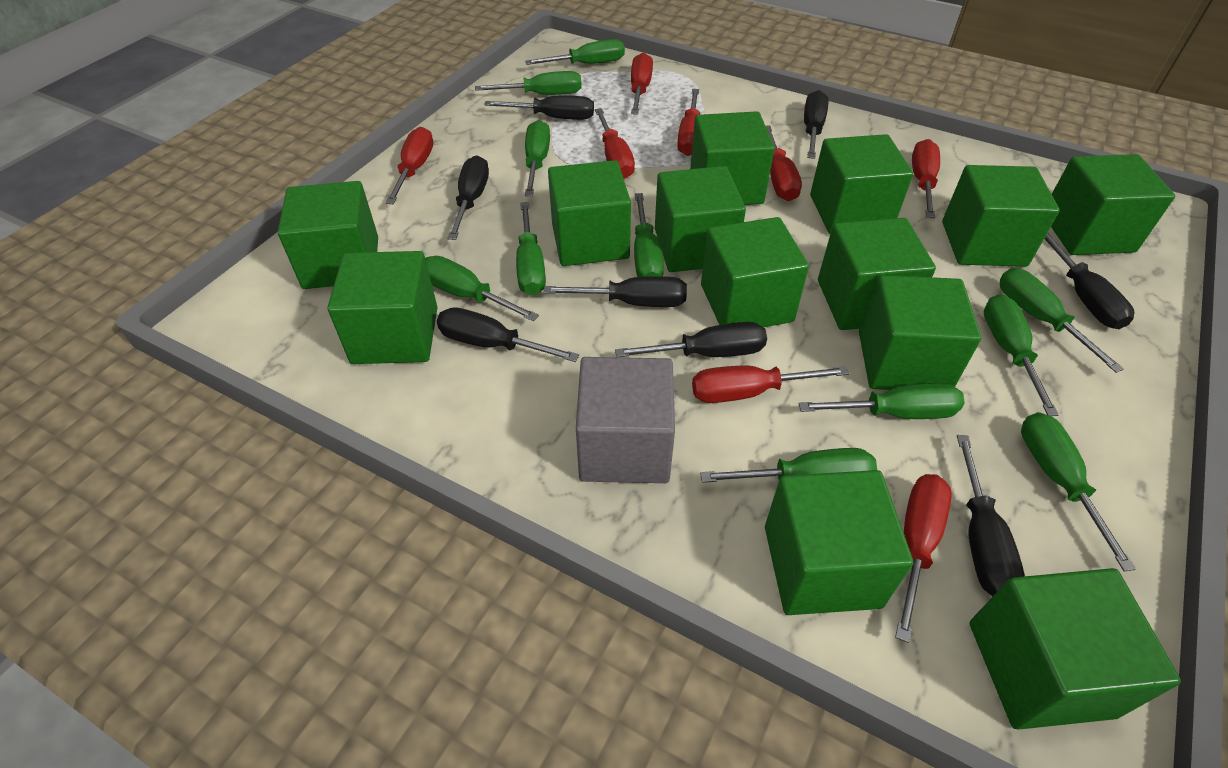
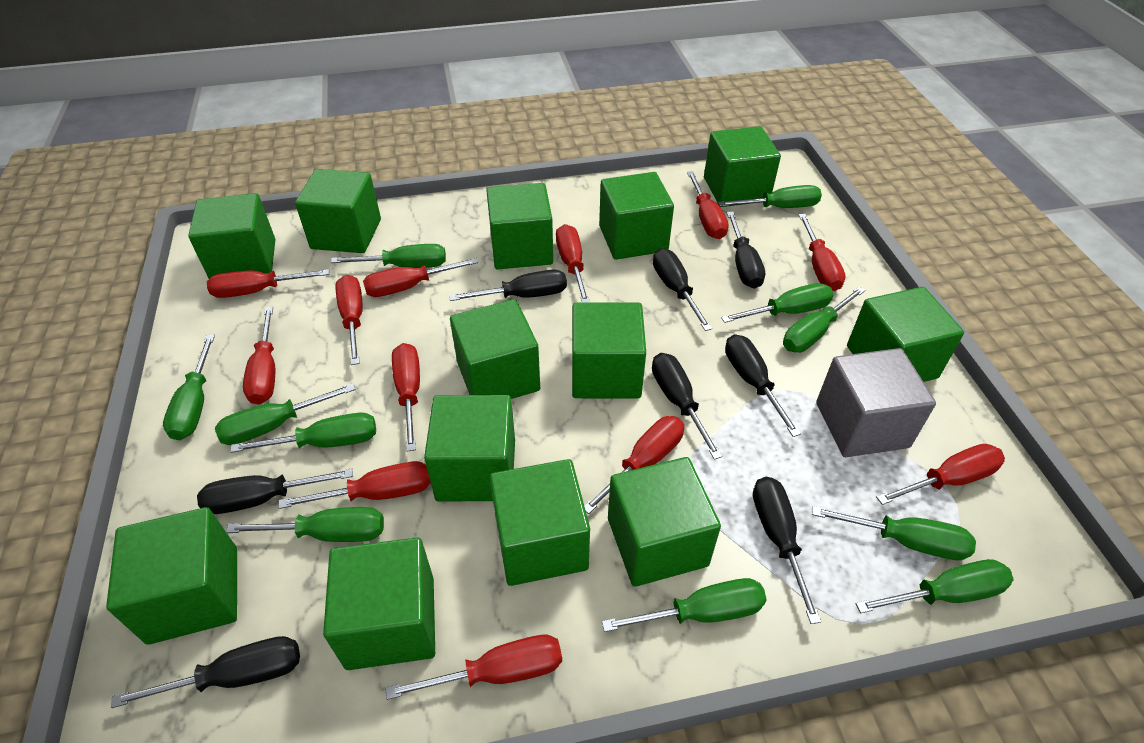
red screwdriver: 8 -> 12

